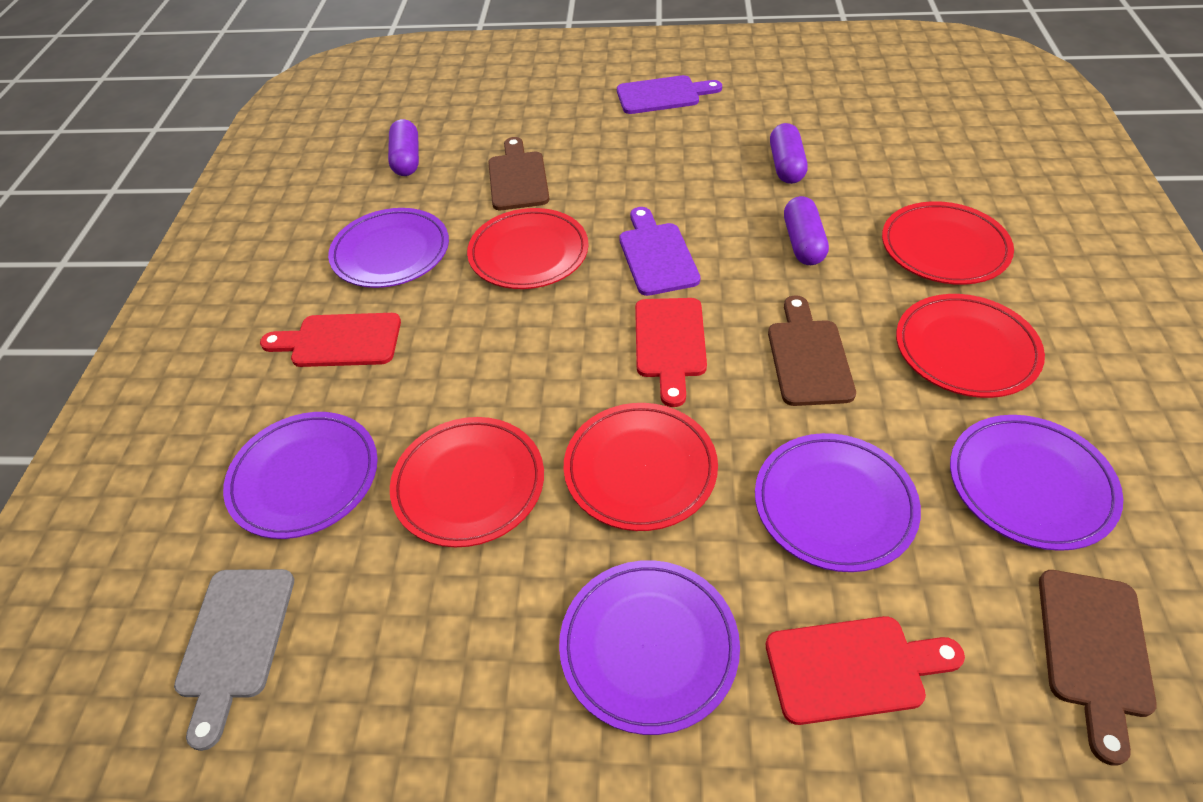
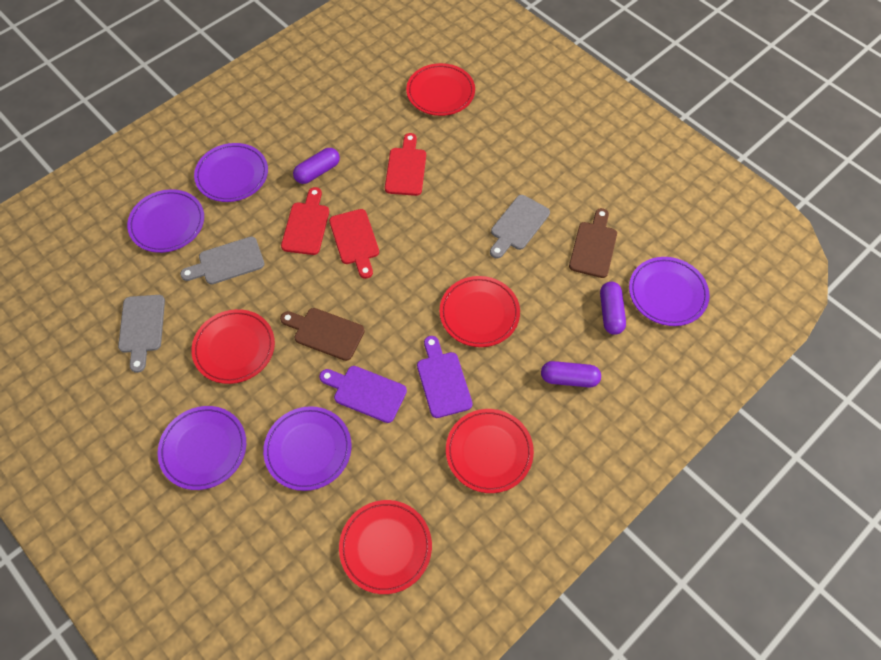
brown cutting board: 3 -> 2
grey cutting board: 1 -> 3

